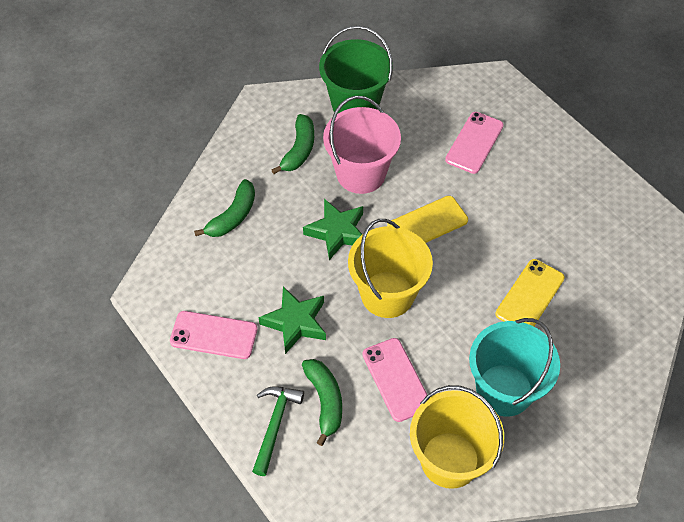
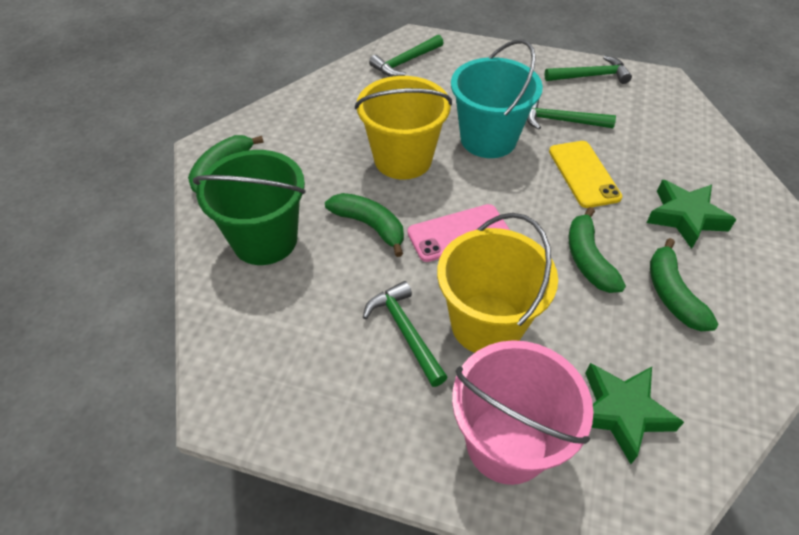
green banana: 3 -> 4
green hammer: 1 -> 4
pink phone: 3 -> 1
yellow phone: 2 -> 1

